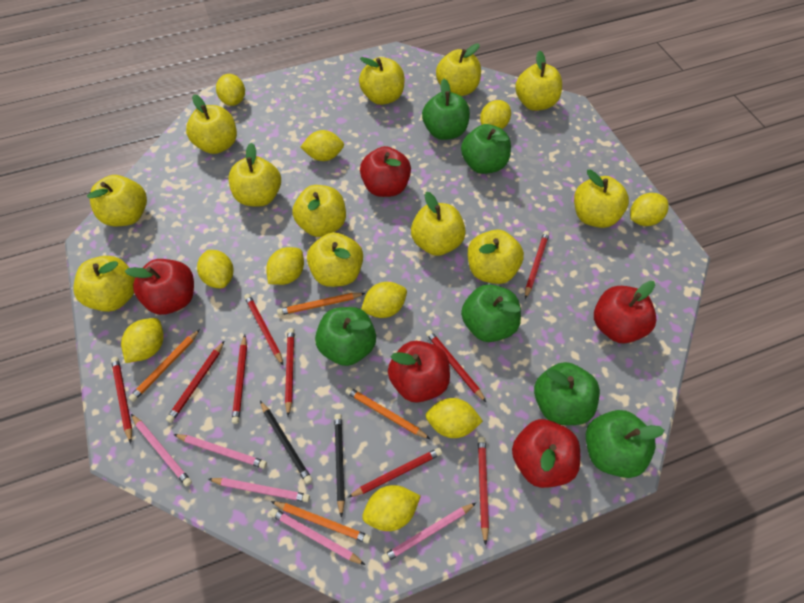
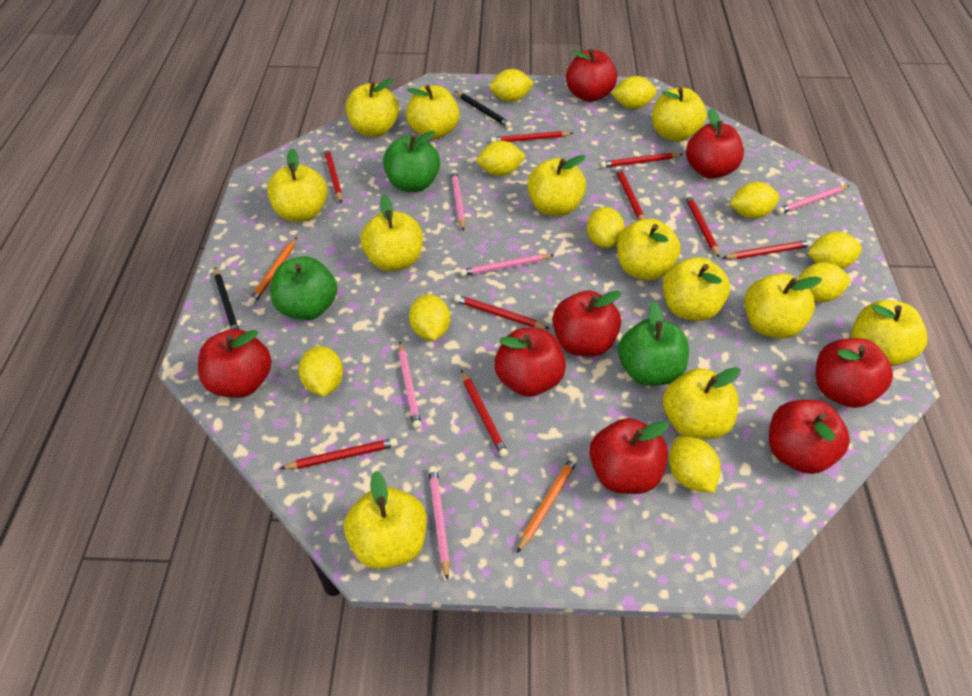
green apple: 6 -> 3
orange pencil: 4 -> 2
red apple: 5 -> 8

